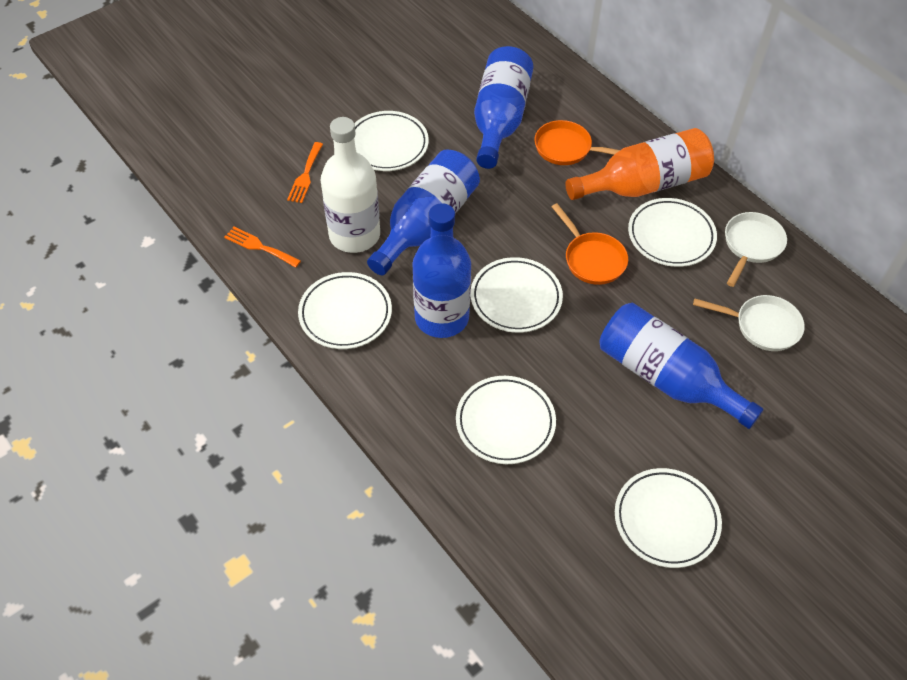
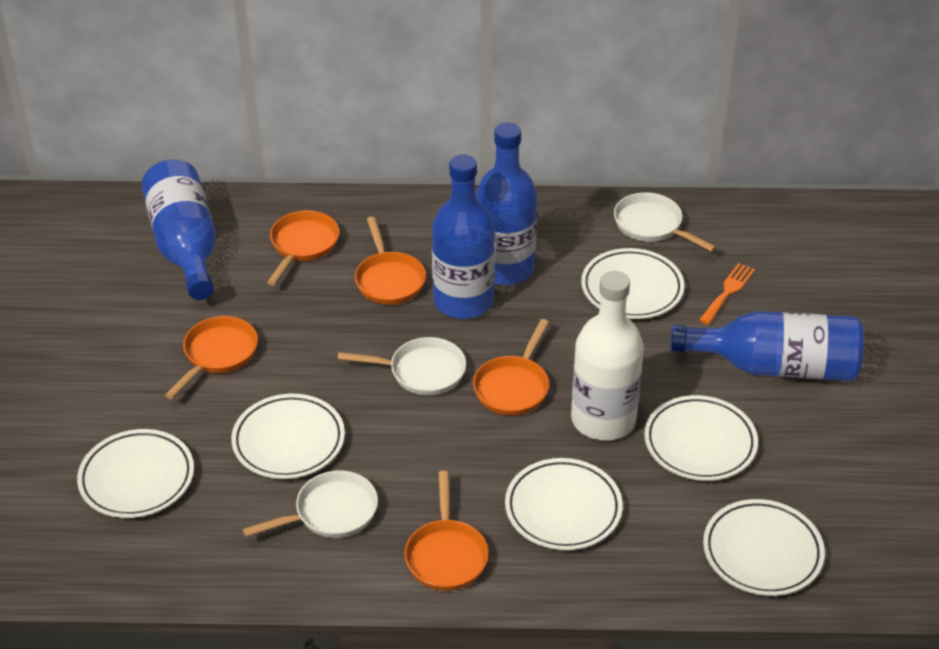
orange bottle: 1 -> 0
orange fork: 2 -> 1
orange pan: 2 -> 5
white pan: 2 -> 3

